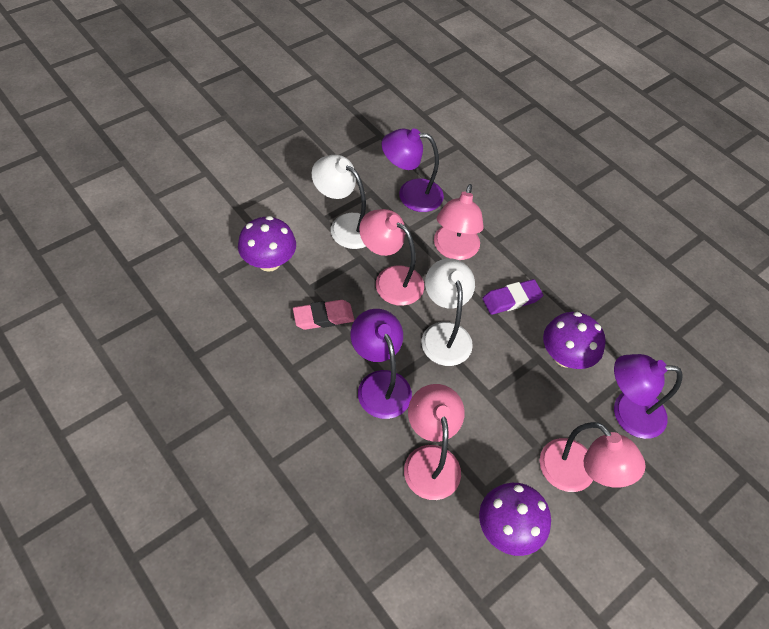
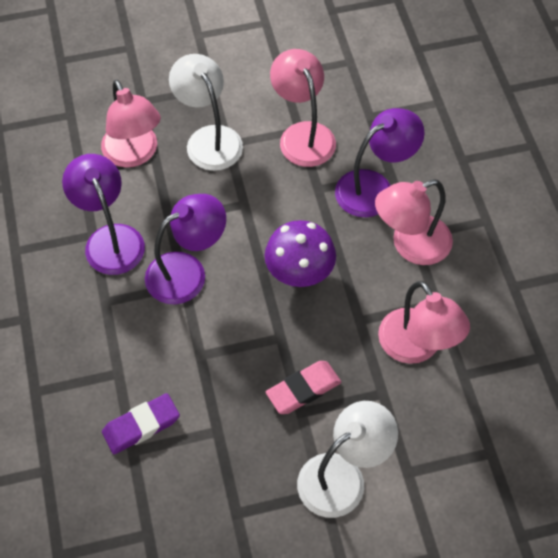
purple mushroom: 3 -> 1

